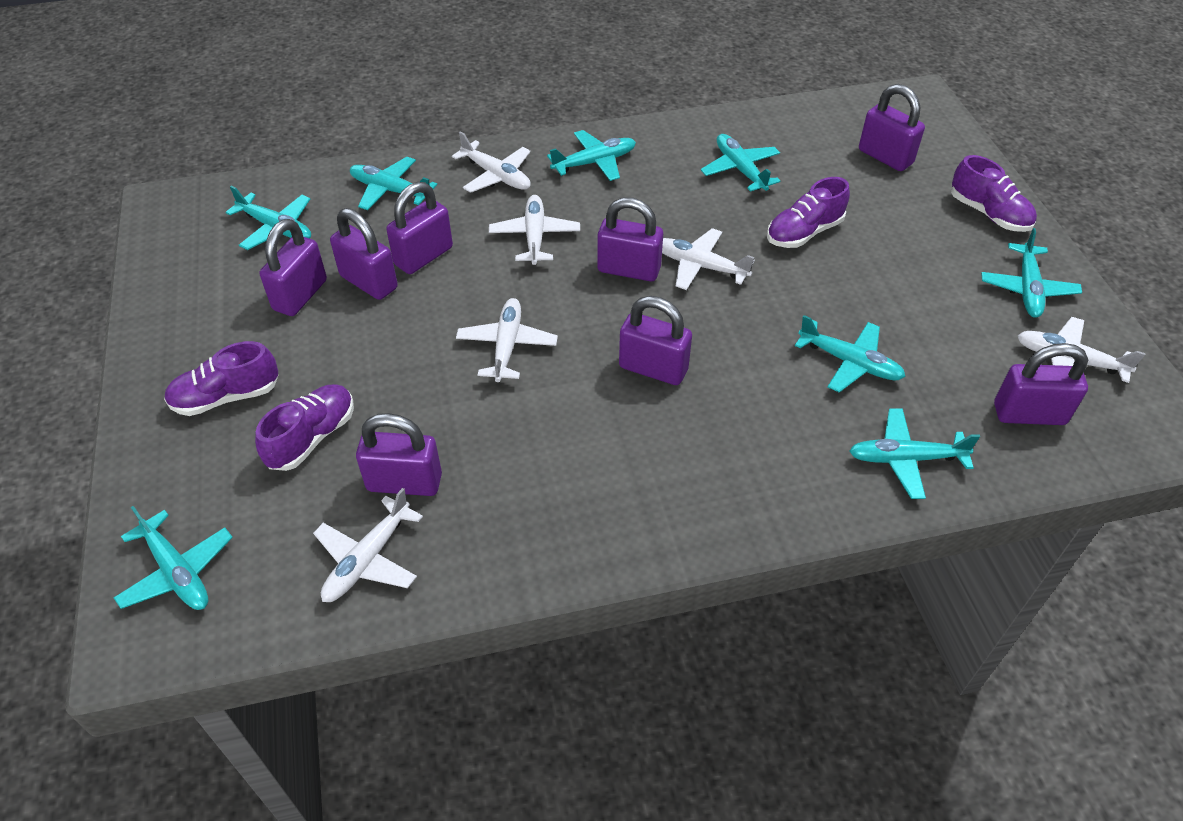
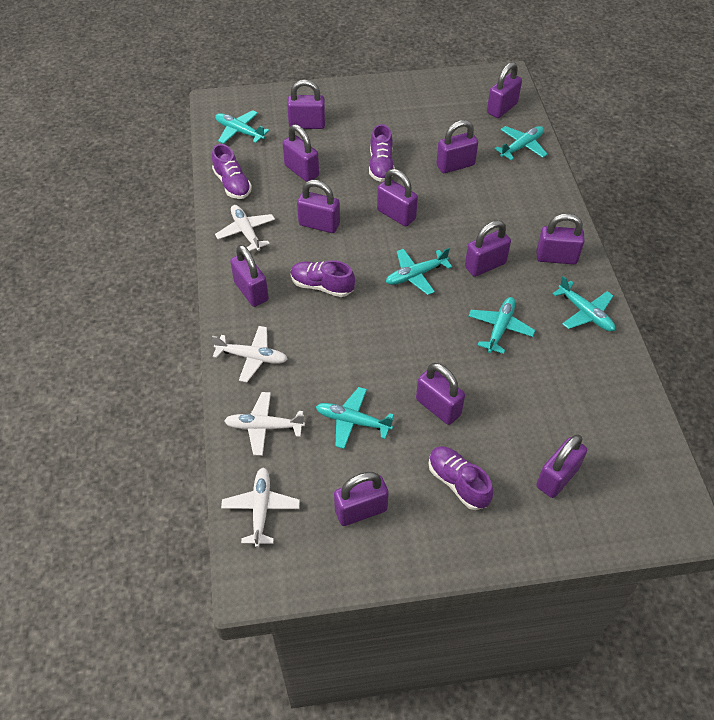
purple padlock: 8 -> 12
turquoise plane: 8 -> 6
white plane: 6 -> 4

